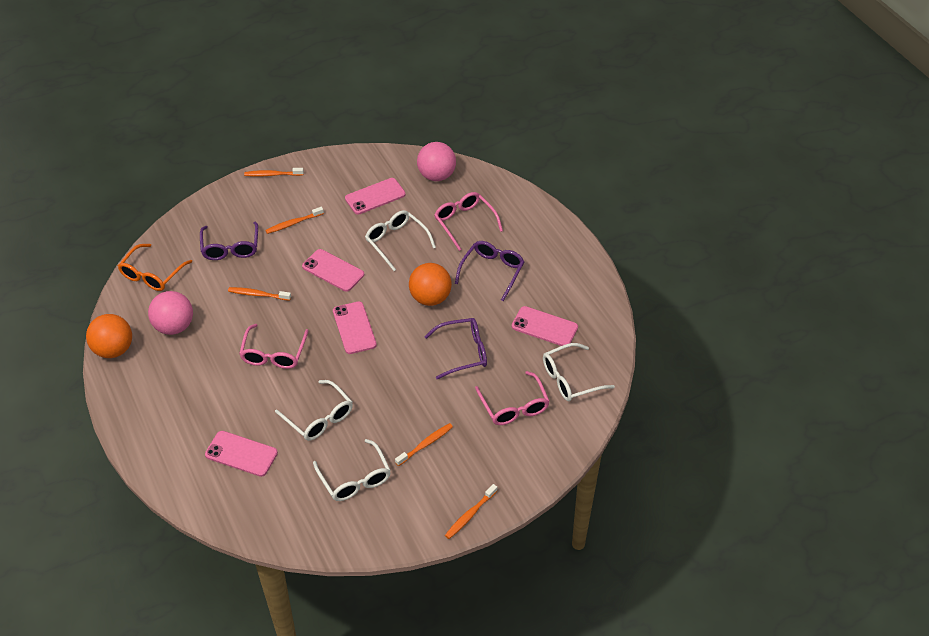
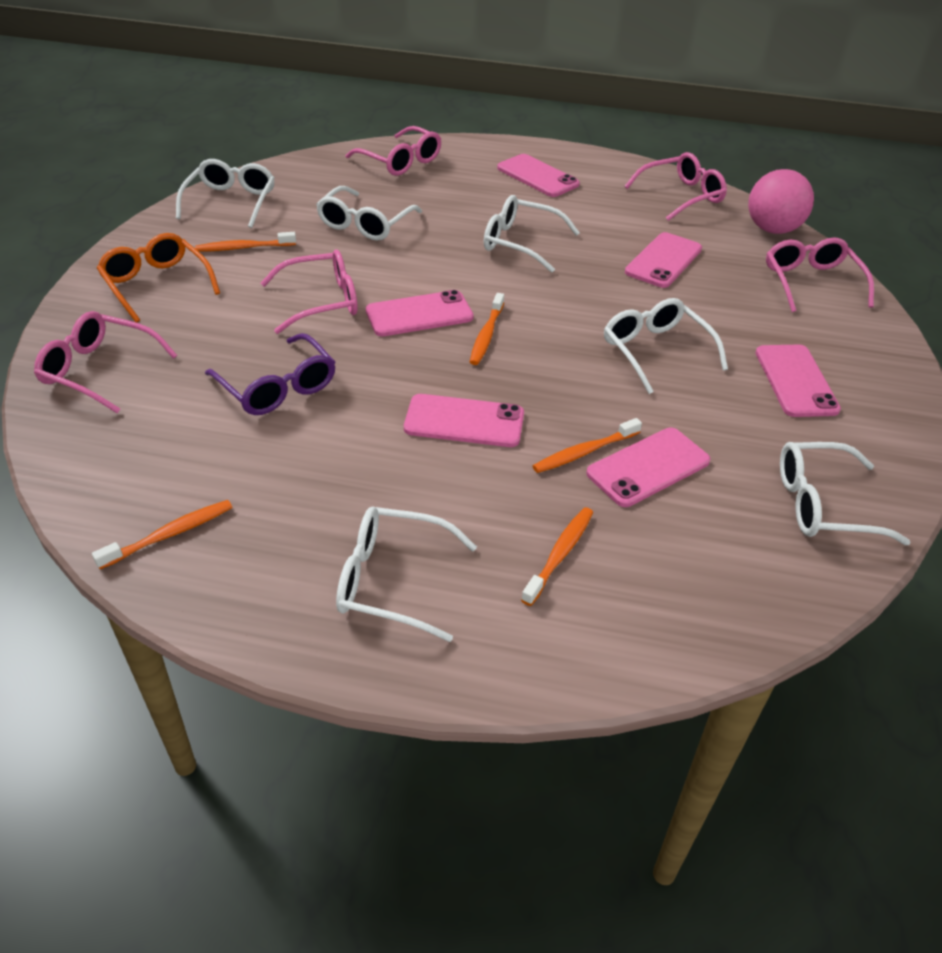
orange ball: 2 -> 0
pink ball: 2 -> 1
pink glasses: 3 -> 5
pink phone: 5 -> 6
purple glasses: 3 -> 1
white glasses: 4 -> 6

